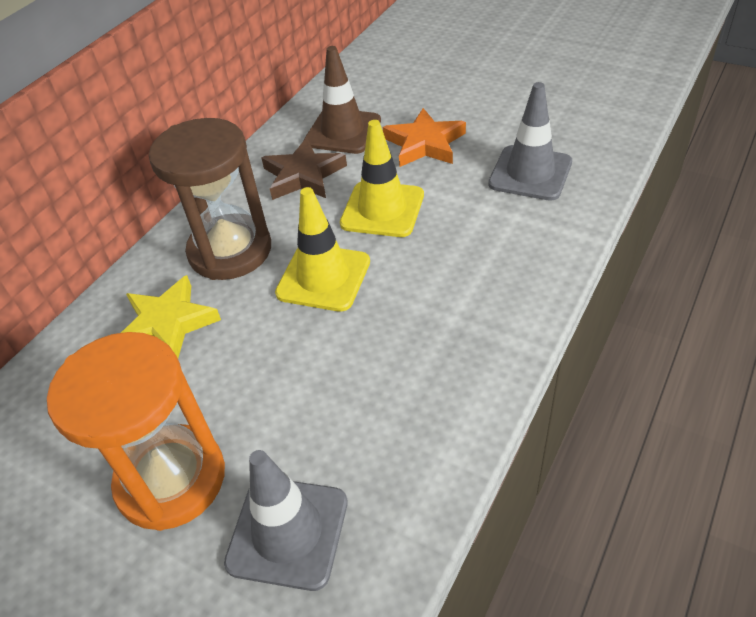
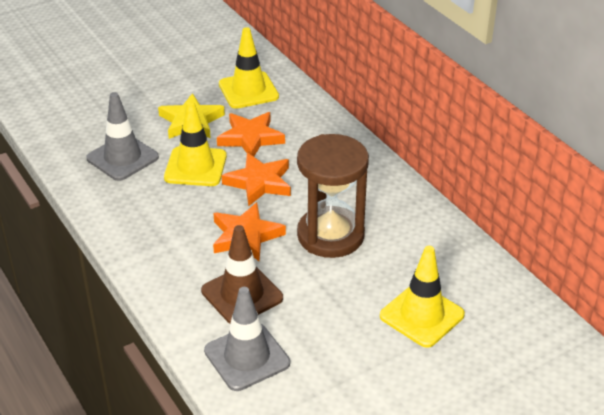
brown star: 1 -> 0
orange hourglass: 1 -> 0
orange star: 1 -> 3
yellow traffic cone: 2 -> 3

